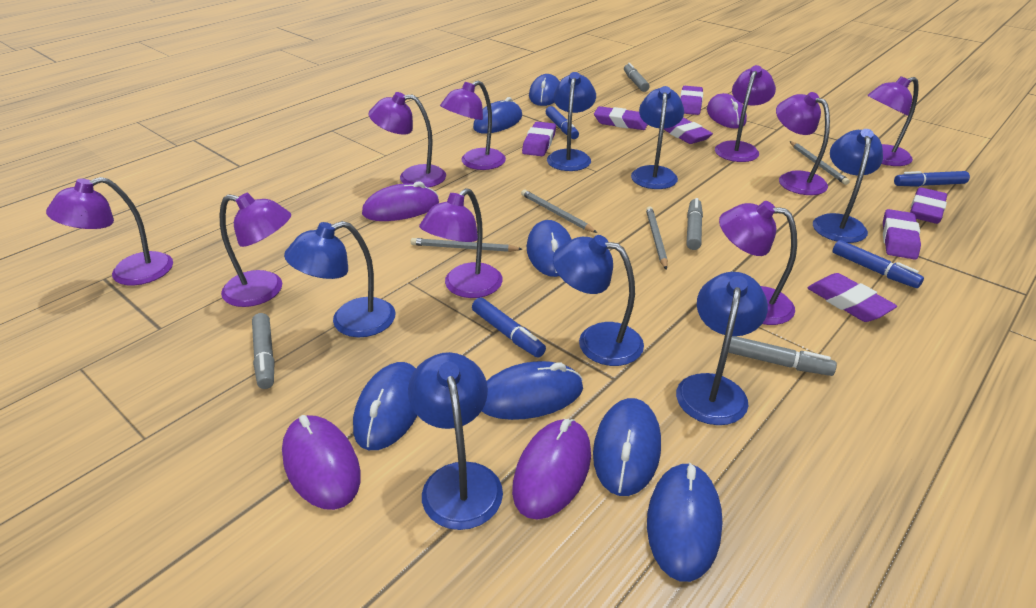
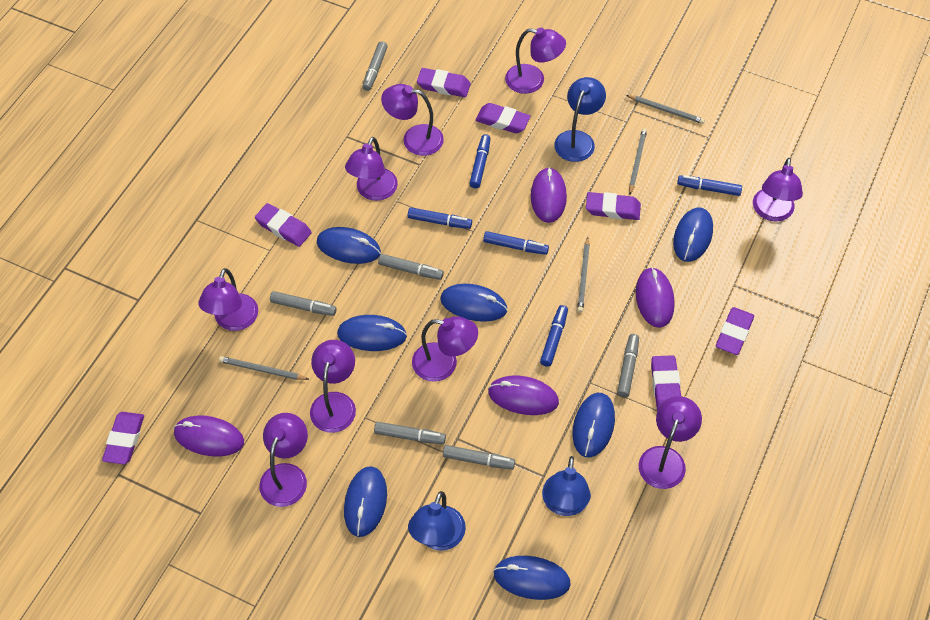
blue lamp: 7 -> 3
blue marker: 4 -> 5
grey marker: 4 -> 6

